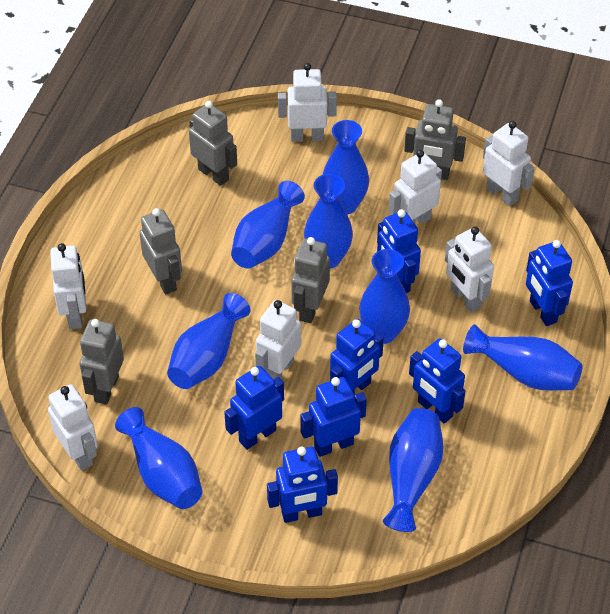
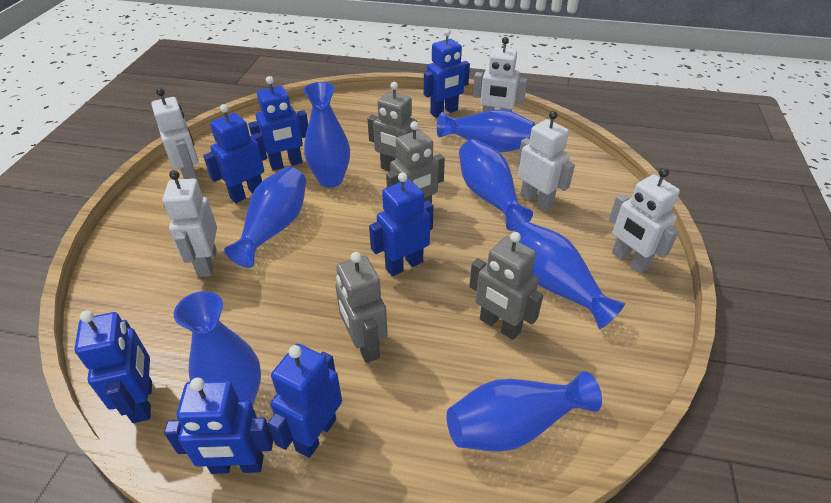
blue vase: 8 -> 7
grey robot: 5 -> 4
white robot: 7 -> 5

